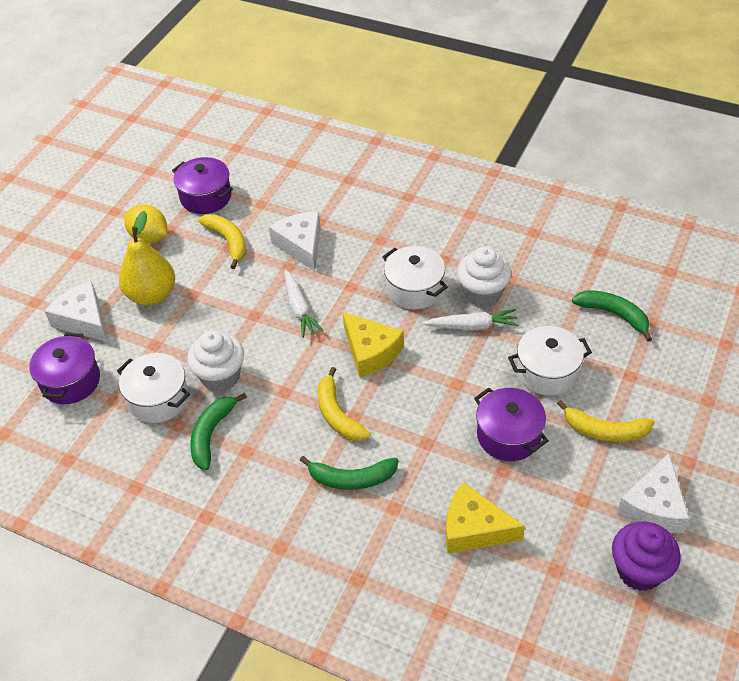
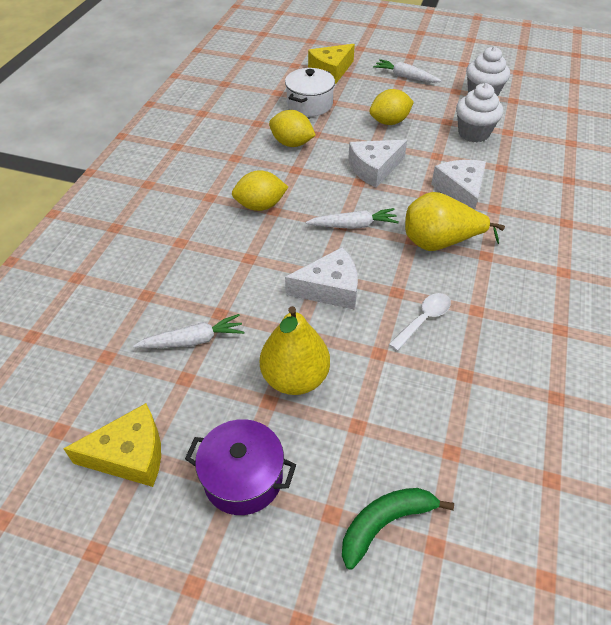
green banana: 3 -> 1
purple cupcake: 1 -> 0
purple pot: 3 -> 1
white carrot: 2 -> 3
white pot: 3 -> 1
white spoon: 0 -> 1
yellow banana: 3 -> 0
yellow lemon: 1 -> 3
yellow pear: 1 -> 2

